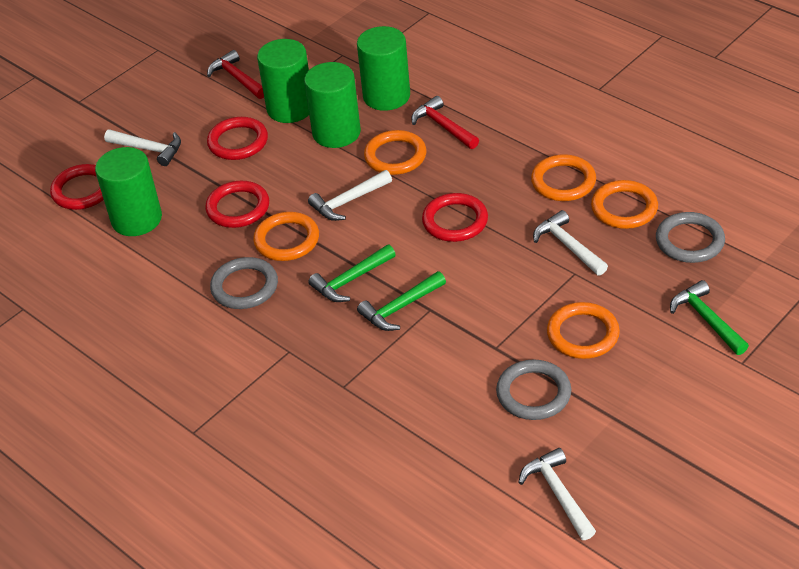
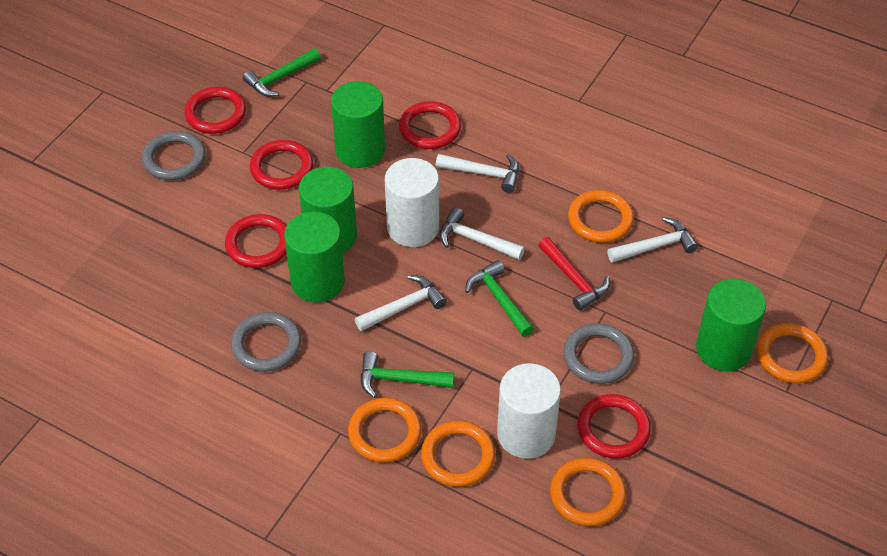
red hammer: 2 -> 1
red ring: 4 -> 5
white cylinder: 0 -> 2

